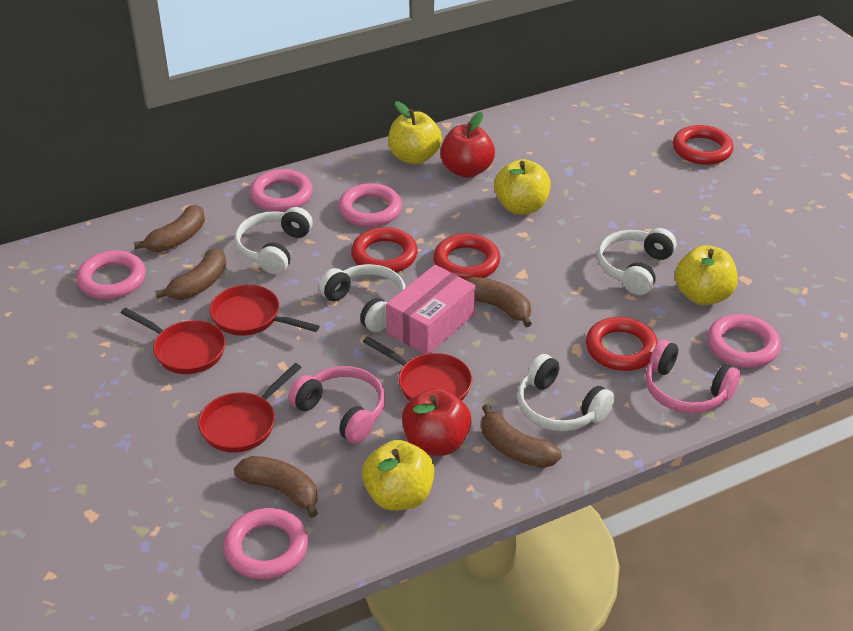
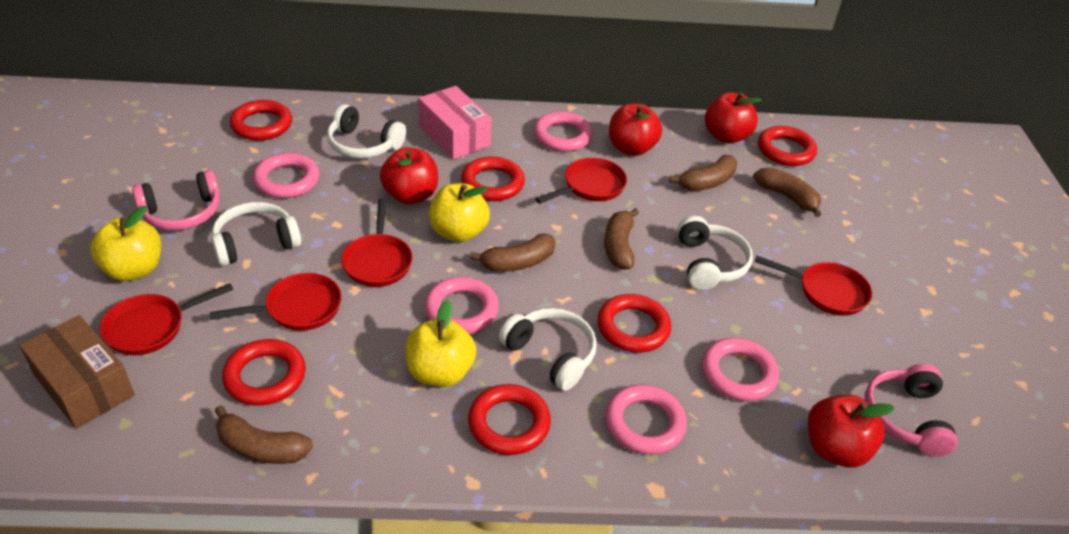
brown box: 0 -> 1
red apple: 2 -> 4
red pan: 4 -> 5
red ring: 4 -> 6
yellow apple: 4 -> 3

